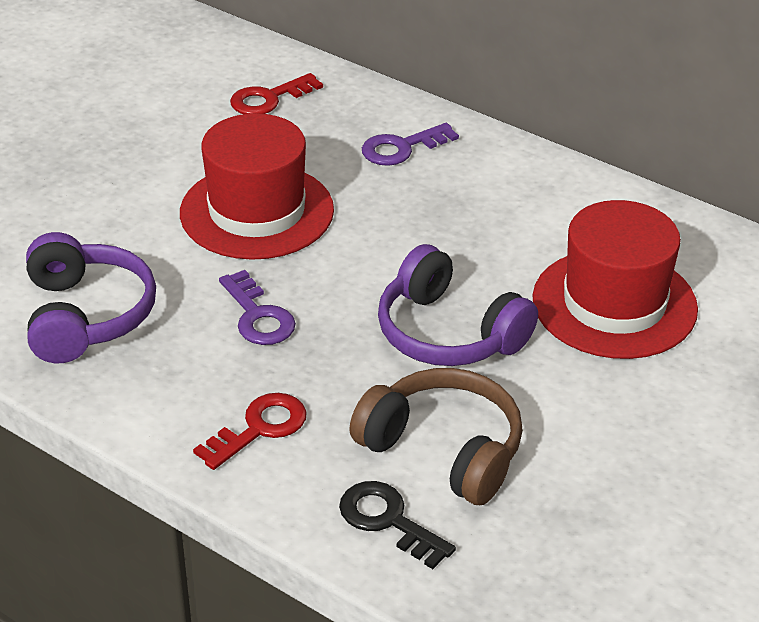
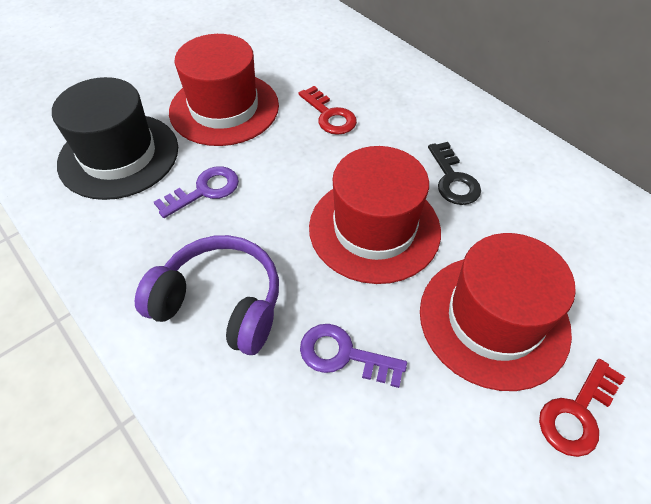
black hat: 0 -> 1
brown headphones: 1 -> 0
purple headphones: 2 -> 1
red hat: 2 -> 3

